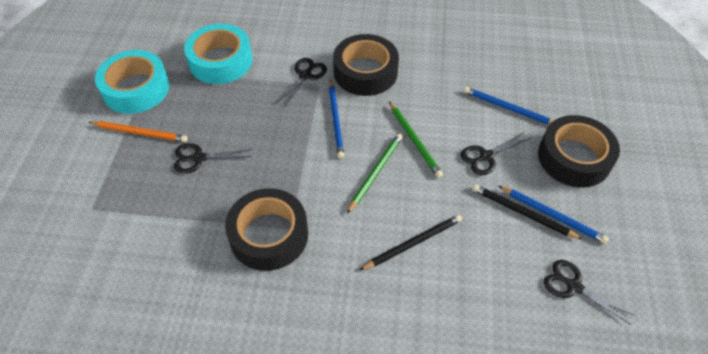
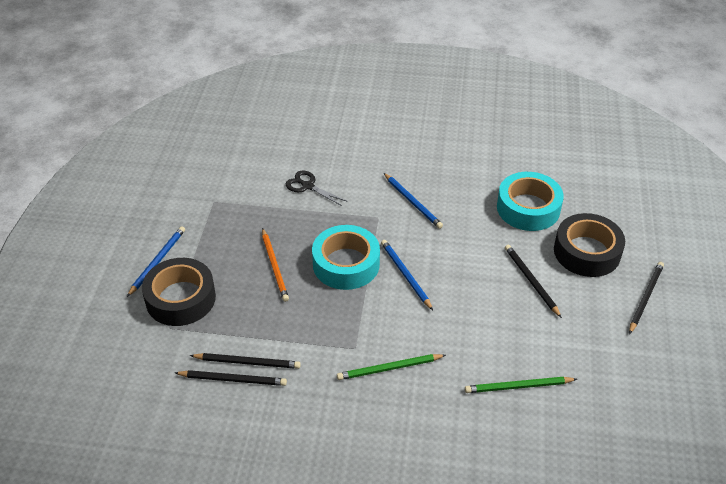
black pencil: 2 -> 4
black scissors: 4 -> 1
black tape: 3 -> 2

